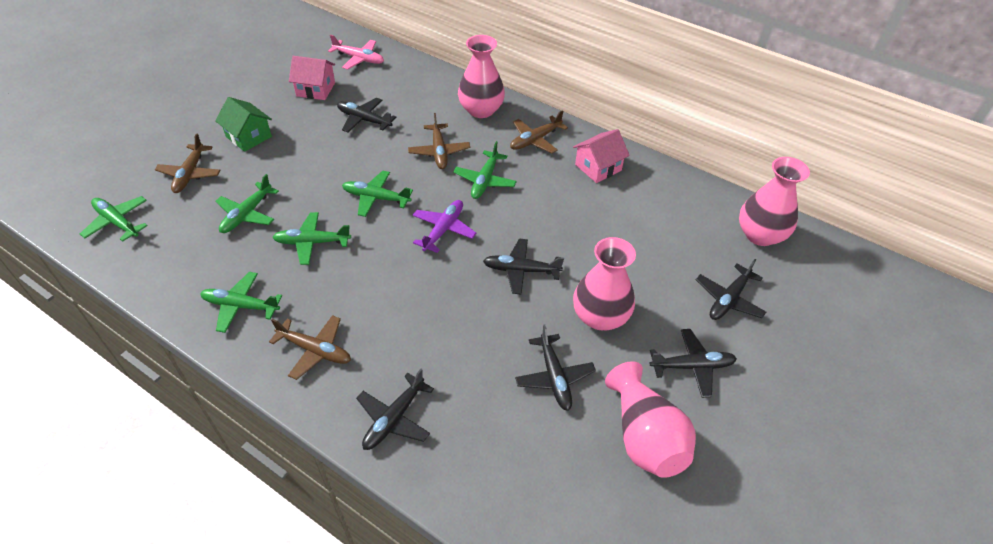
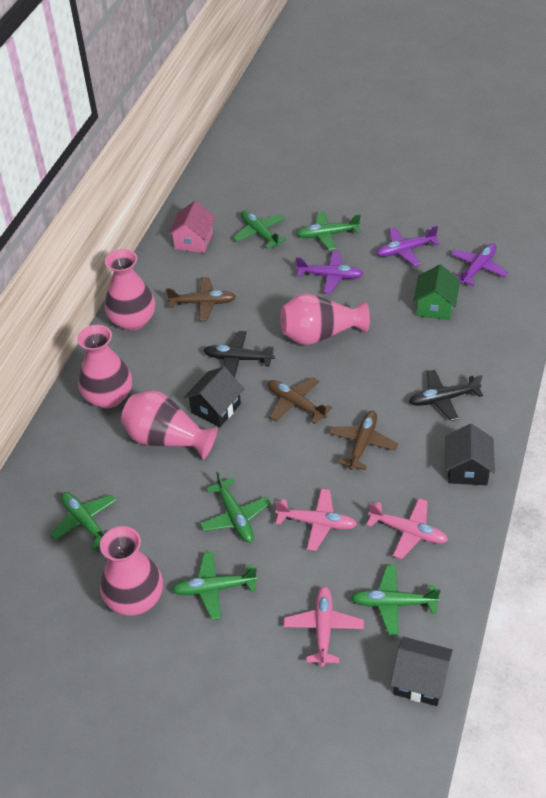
black house: 0 -> 3
black plane: 6 -> 2
brown plane: 4 -> 3
pink house: 2 -> 1
pink plane: 1 -> 3
pink vase: 4 -> 5
purple plane: 1 -> 3

